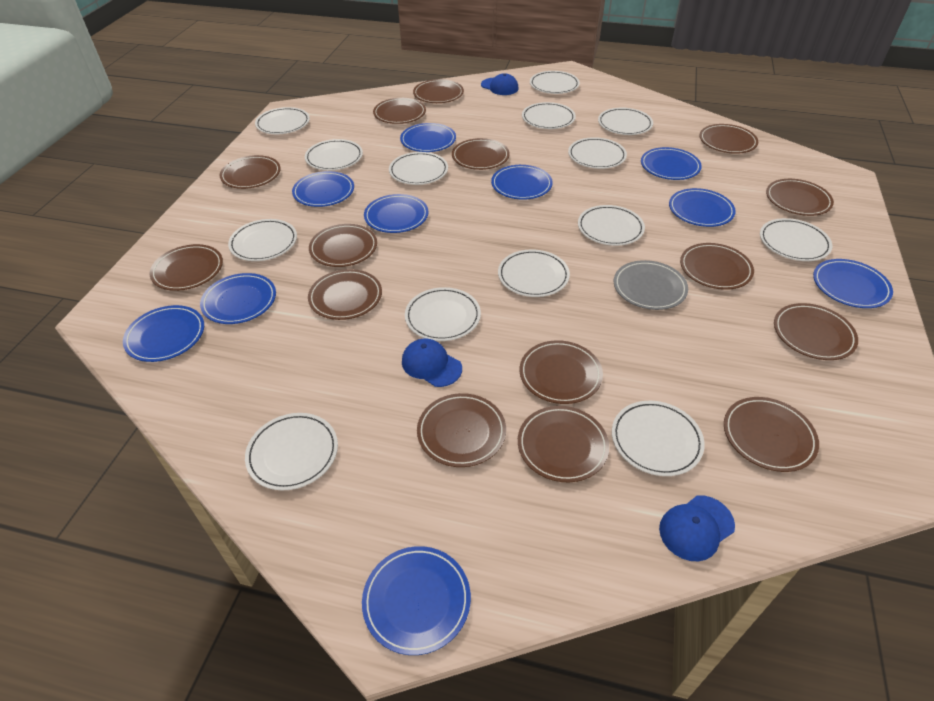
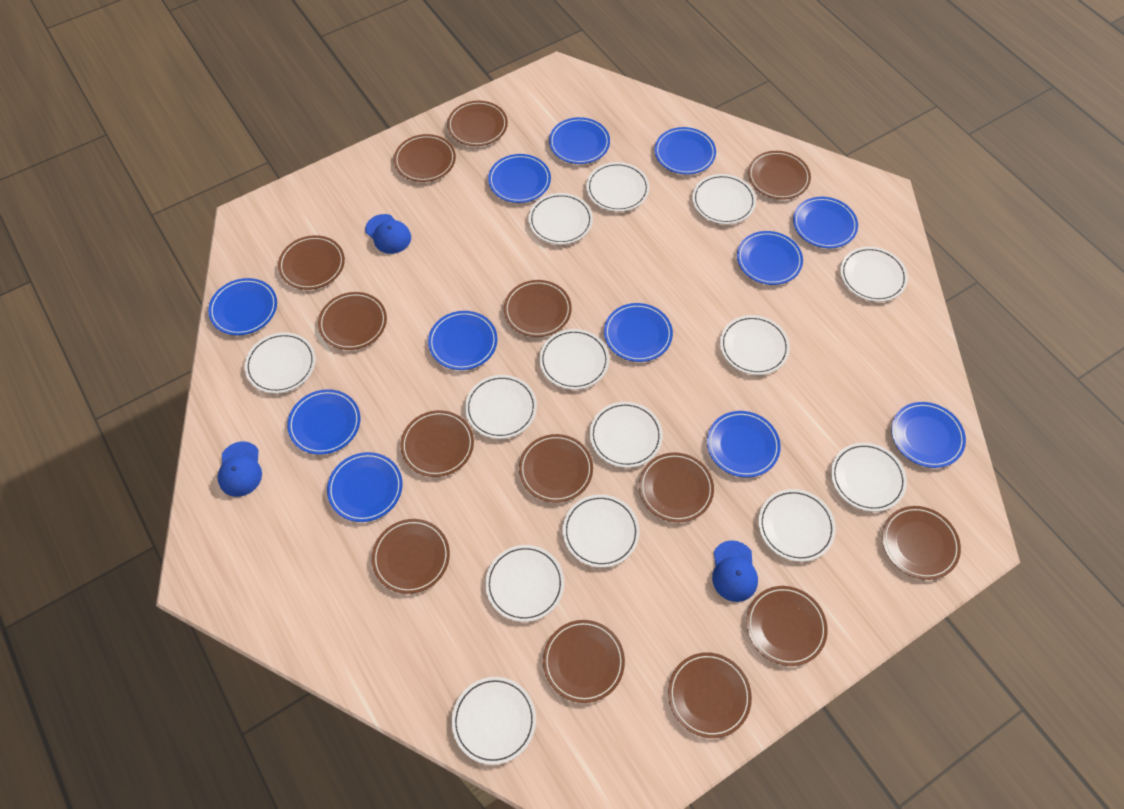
blue plate: 10 -> 12
brown plate: 15 -> 14
grey plate: 1 -> 0

